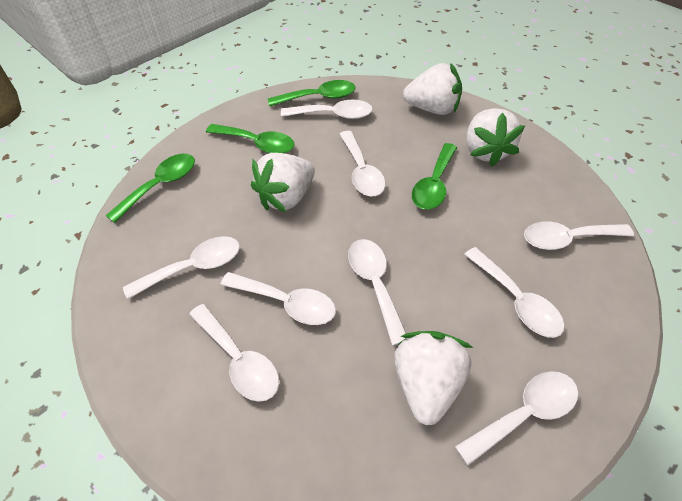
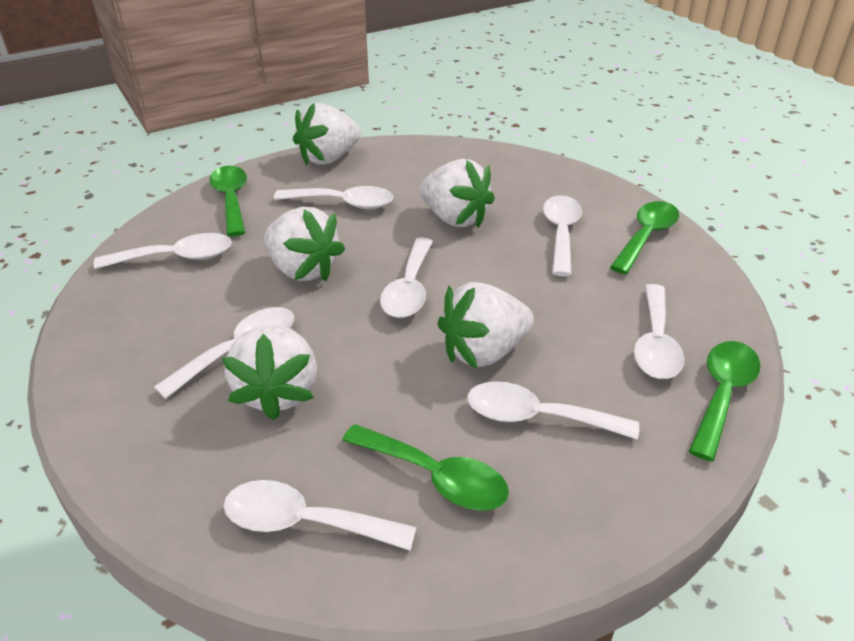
white spoon: 9 -> 8
white strawberry: 4 -> 5

